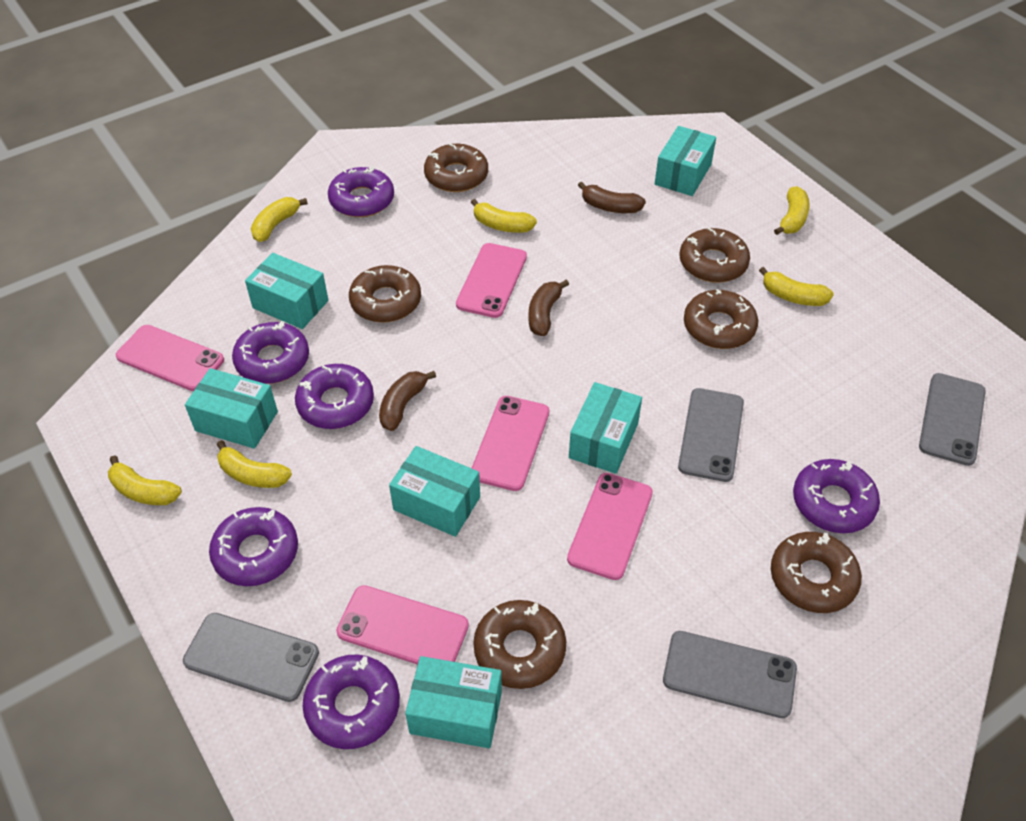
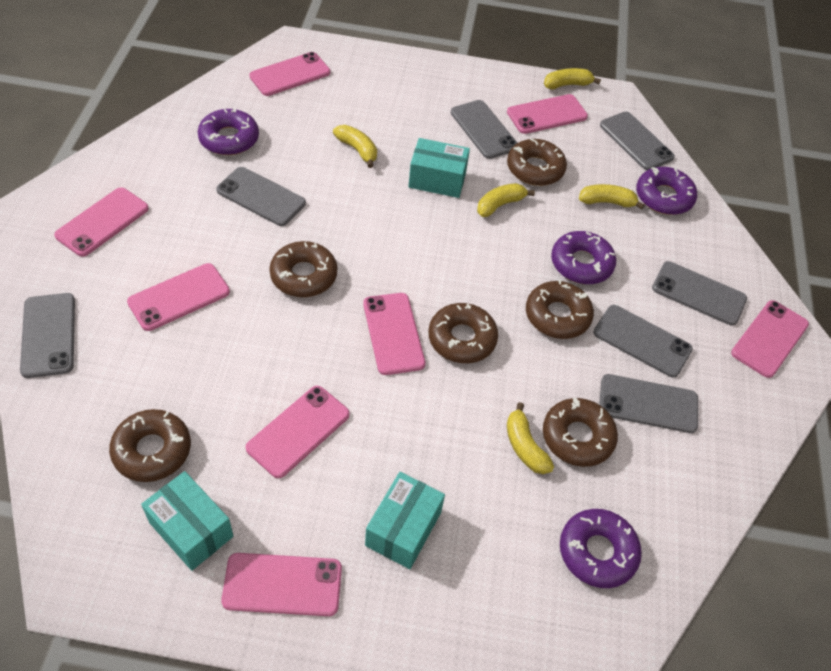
brown banana: 3 -> 0
grey phone: 4 -> 7
pink phone: 5 -> 8
purple donut: 6 -> 4
turquoise box: 6 -> 3
yellow banana: 6 -> 5

